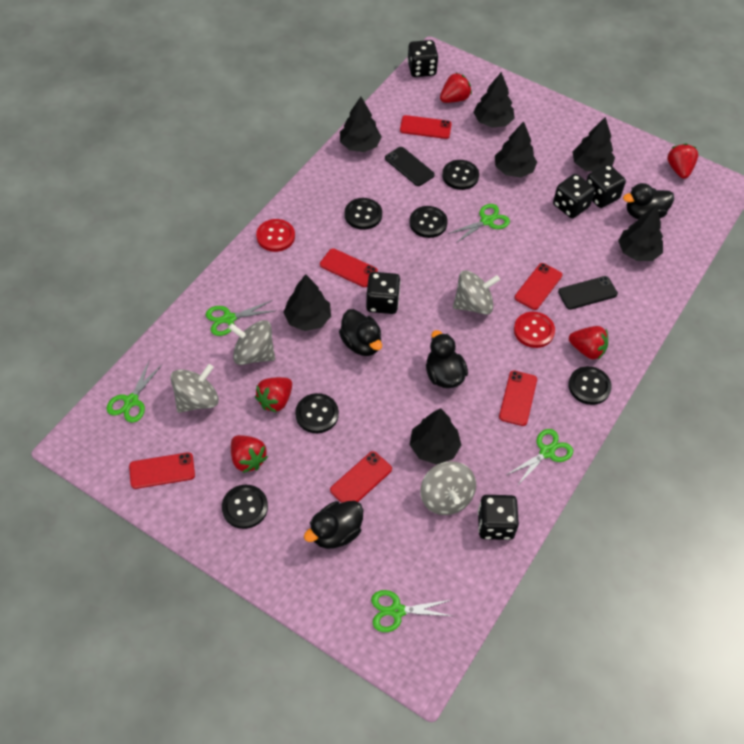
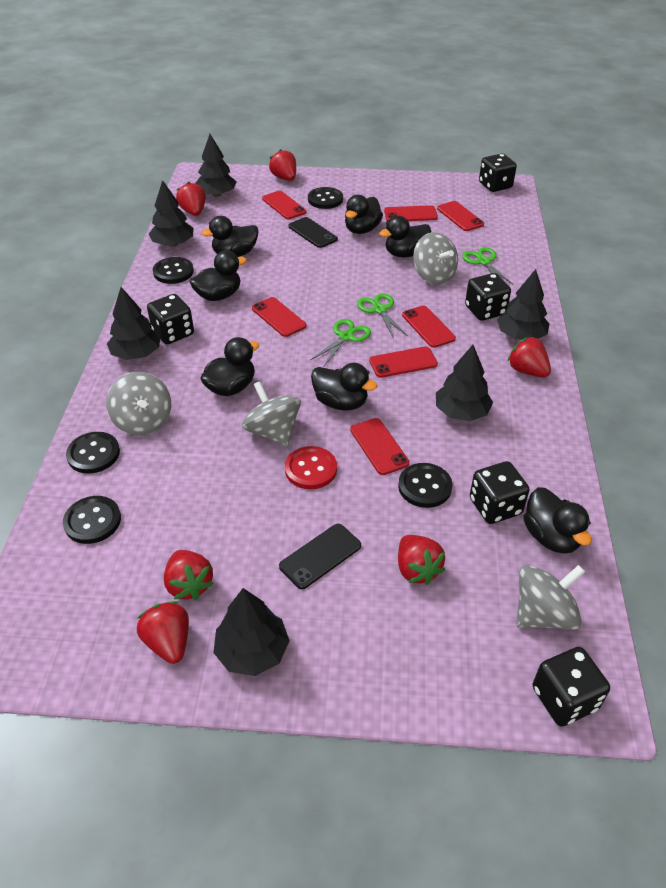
black button: 6 -> 5
black duck: 4 -> 7
black tree: 7 -> 6
green scissors: 5 -> 3
red button: 2 -> 1
red phone: 6 -> 7
red strawberry: 5 -> 6

